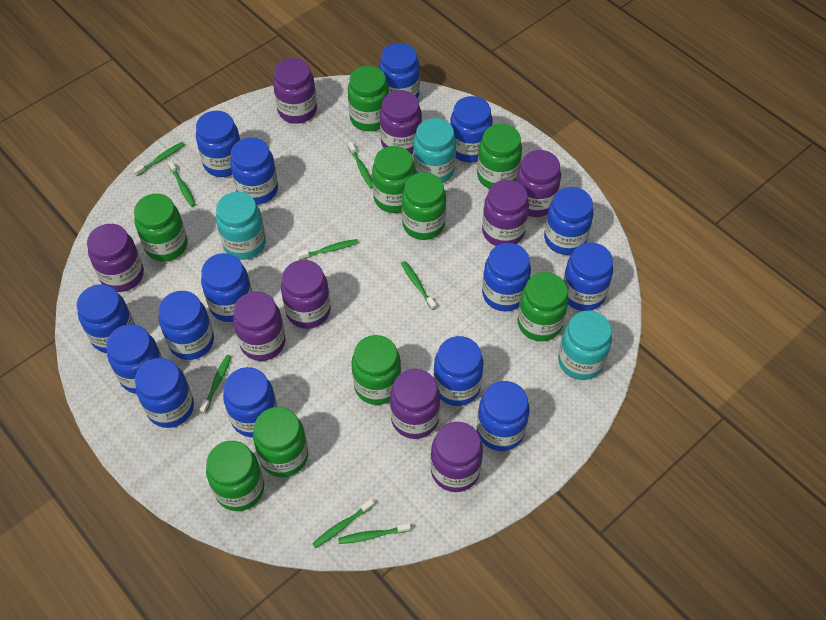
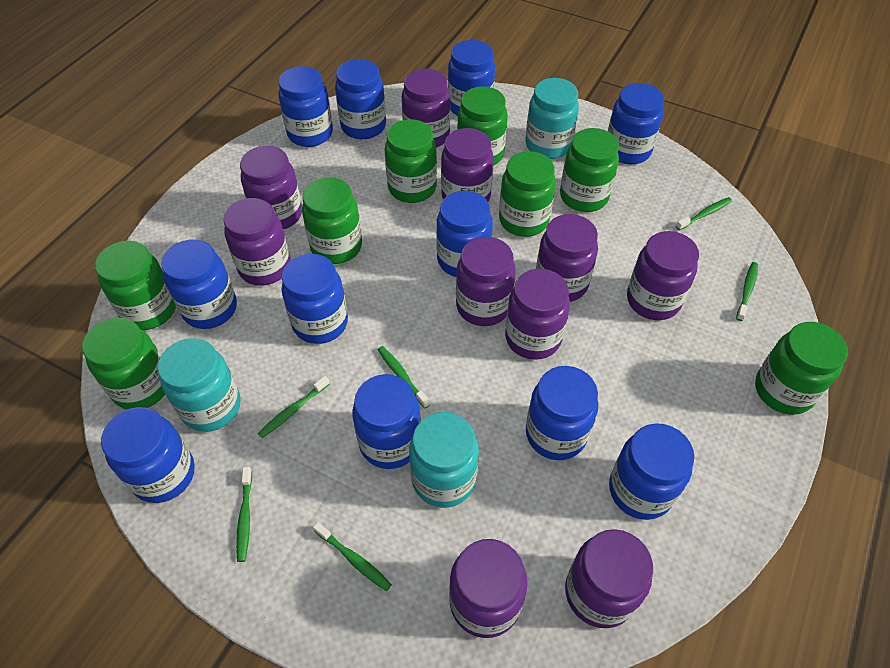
blue jar: 15 -> 11
green jar: 9 -> 8
green toothbrush: 8 -> 6
purple jar: 9 -> 10

